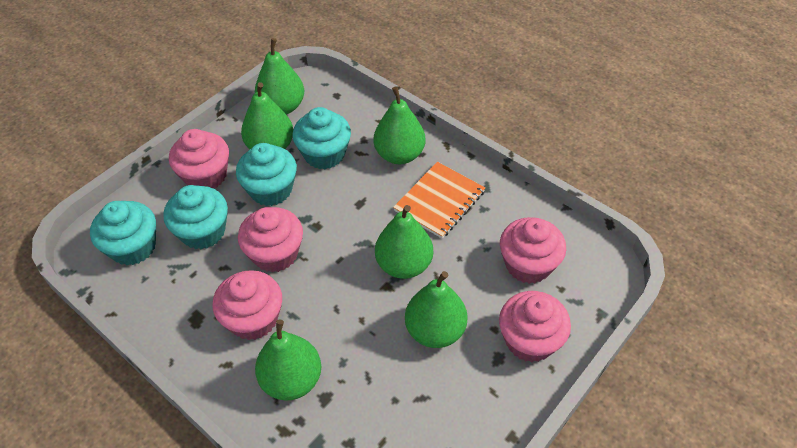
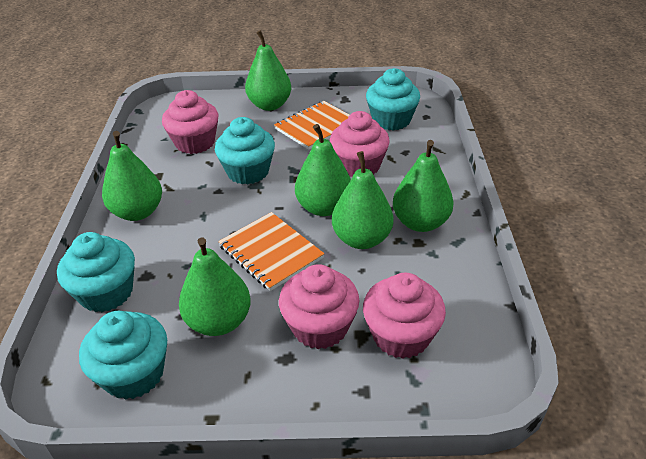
orange notebook: 1 -> 2
pink cupcake: 5 -> 4

